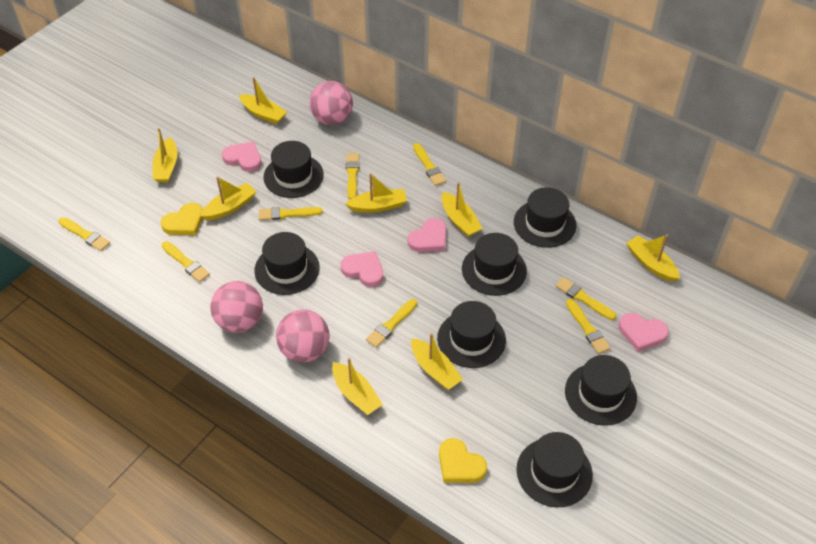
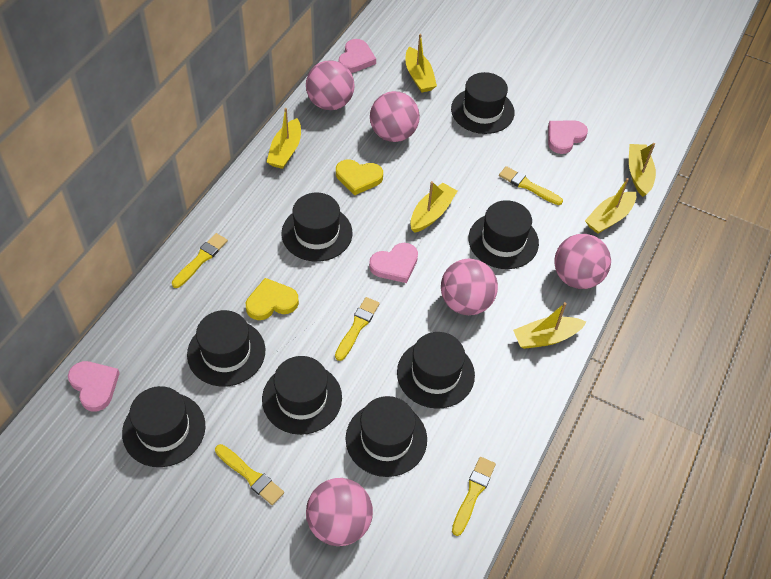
black hat: 7 -> 8
pink ball: 3 -> 5
yellow boat: 8 -> 6
yellow brush: 8 -> 5

